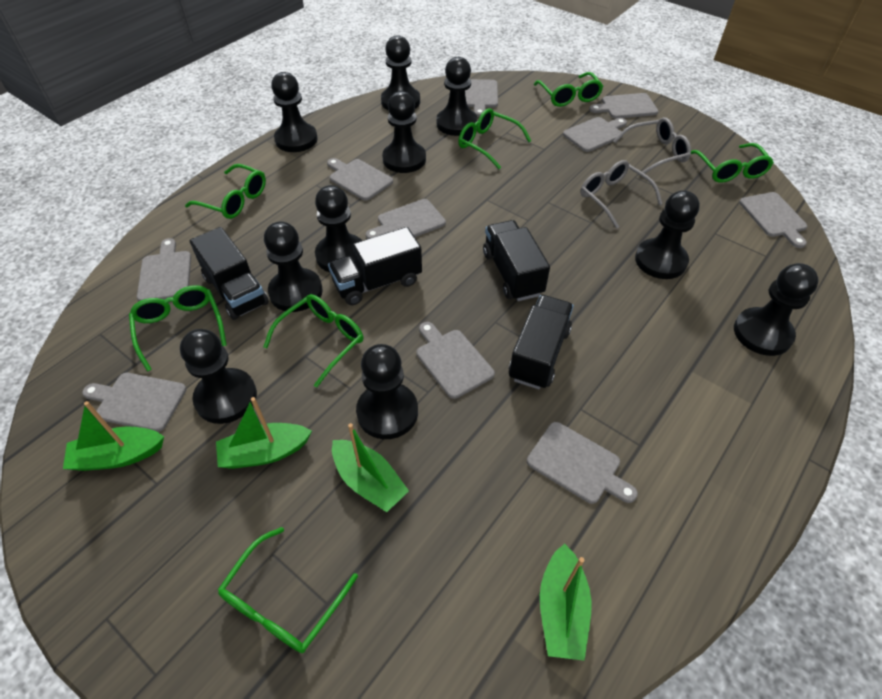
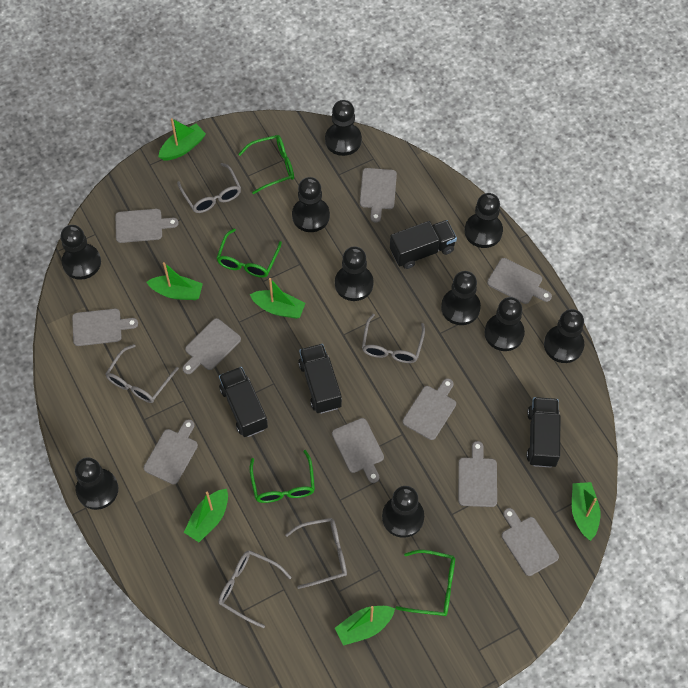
green boat: 4 -> 6
green glasses: 7 -> 4
grey glasses: 2 -> 5

